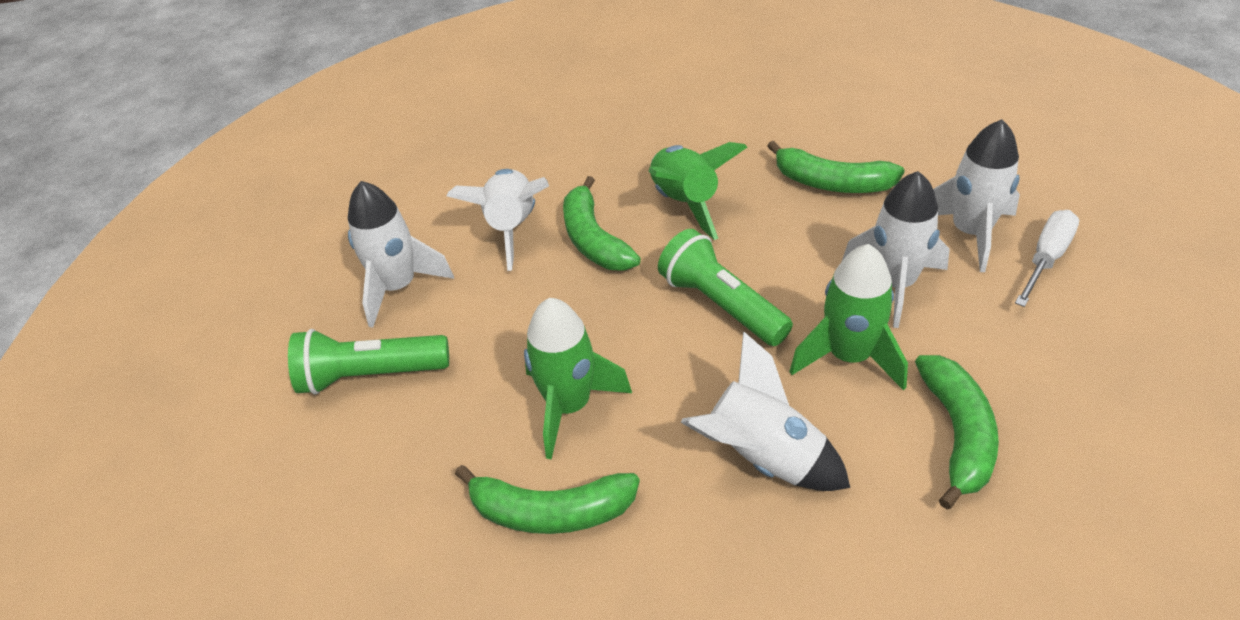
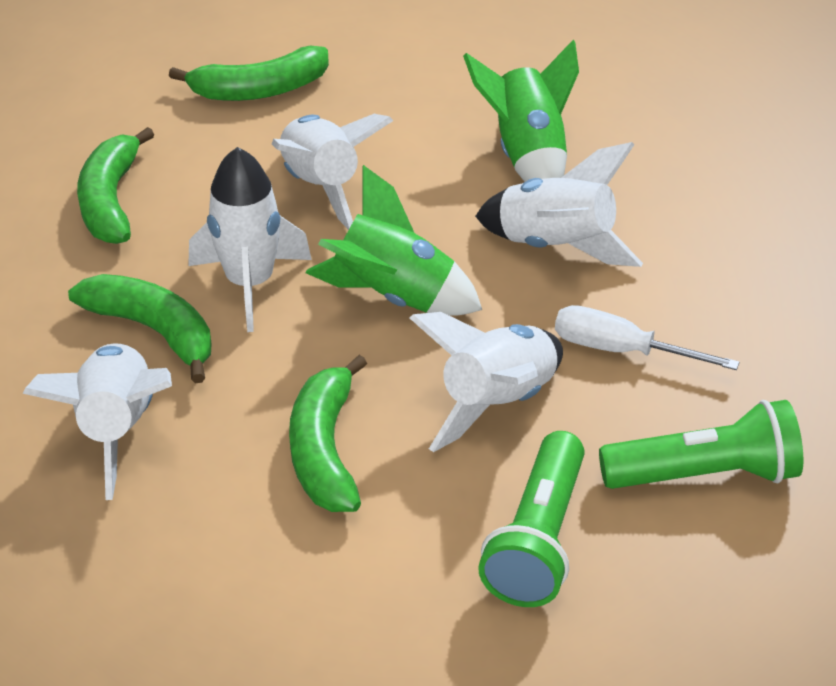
green rocket: 3 -> 2

